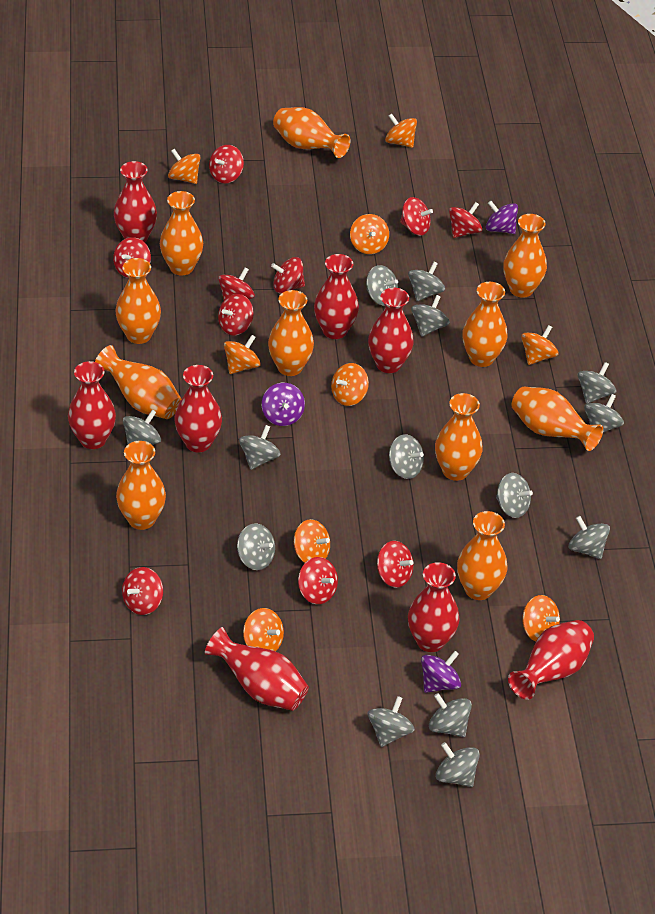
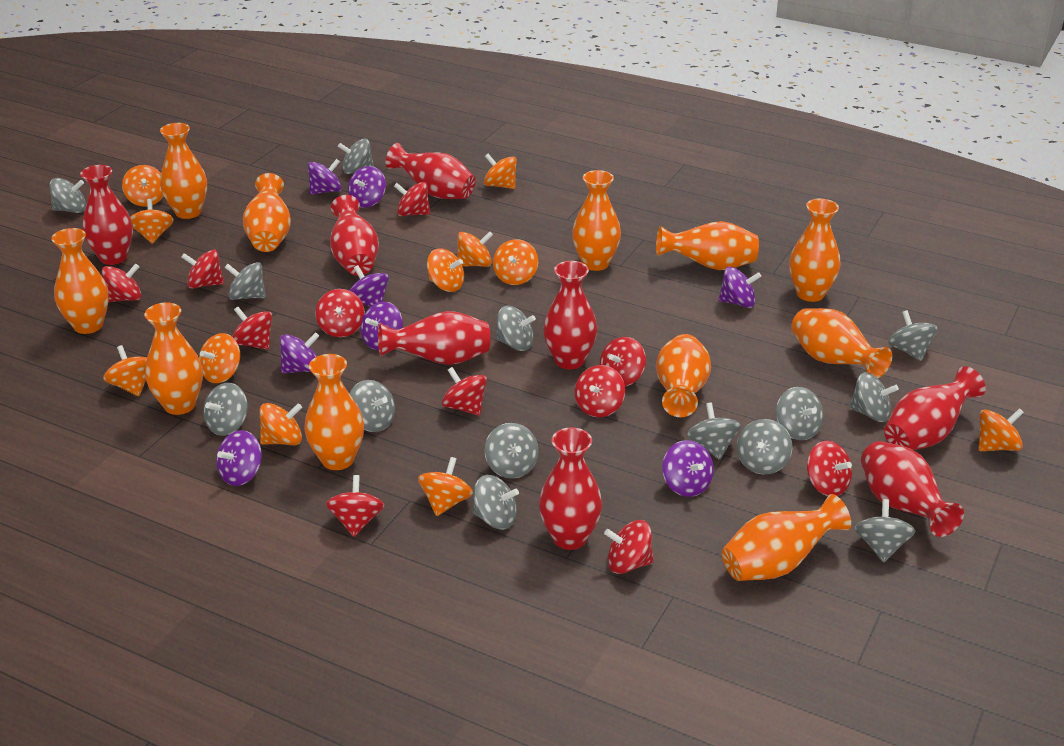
orange spinning top: 9 -> 11
purple spinning top: 3 -> 8
red spinning top: 10 -> 11

